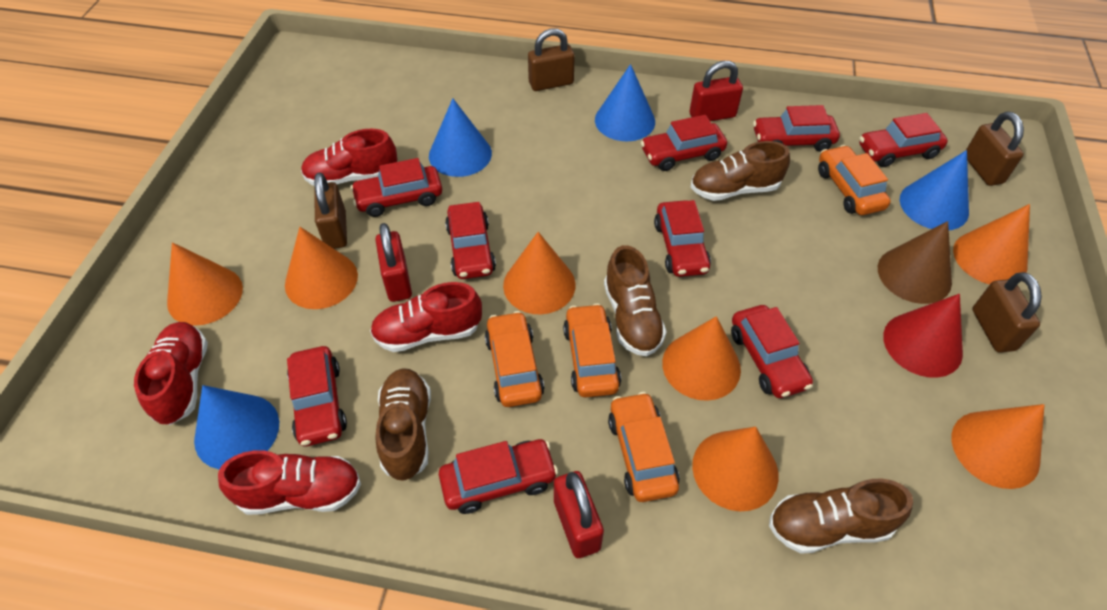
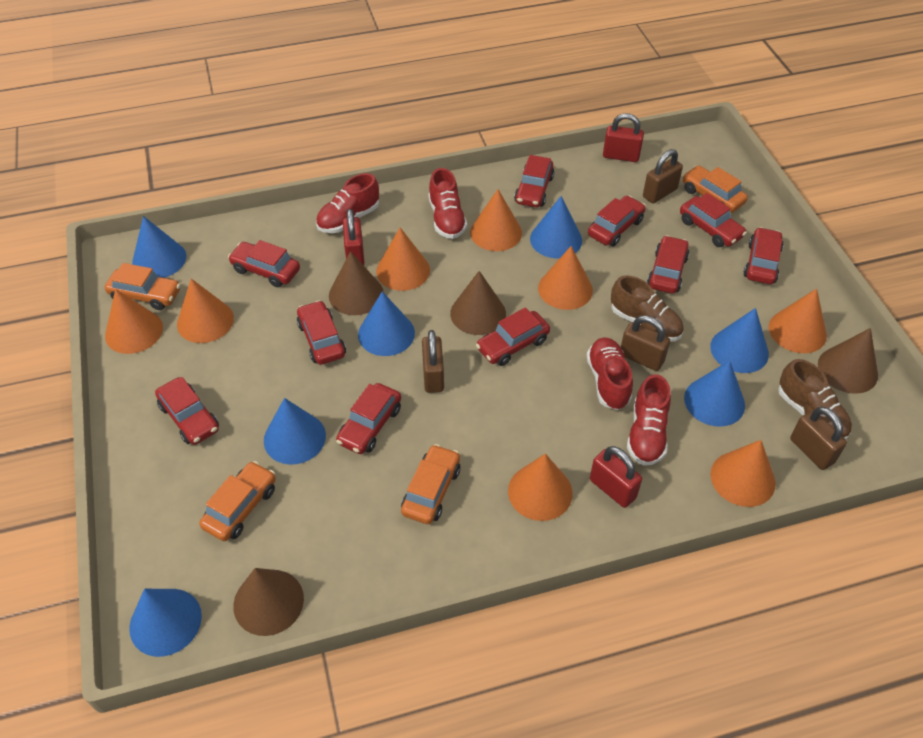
blue cone: 4 -> 7
brown cone: 1 -> 4
brown shoe: 4 -> 2
orange cone: 7 -> 8
red car: 9 -> 10
red cone: 1 -> 0

